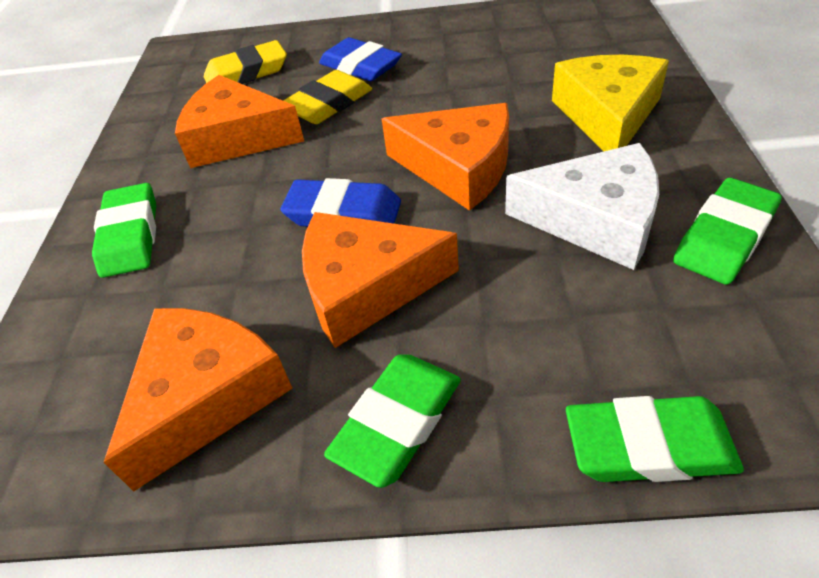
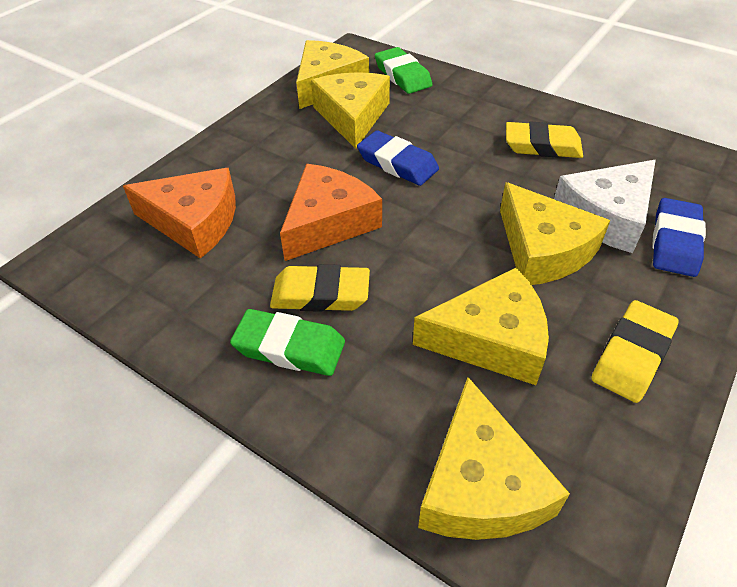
green eraser: 4 -> 2
orange cheese: 4 -> 2
yellow cheese: 1 -> 5
yellow eraser: 2 -> 3

